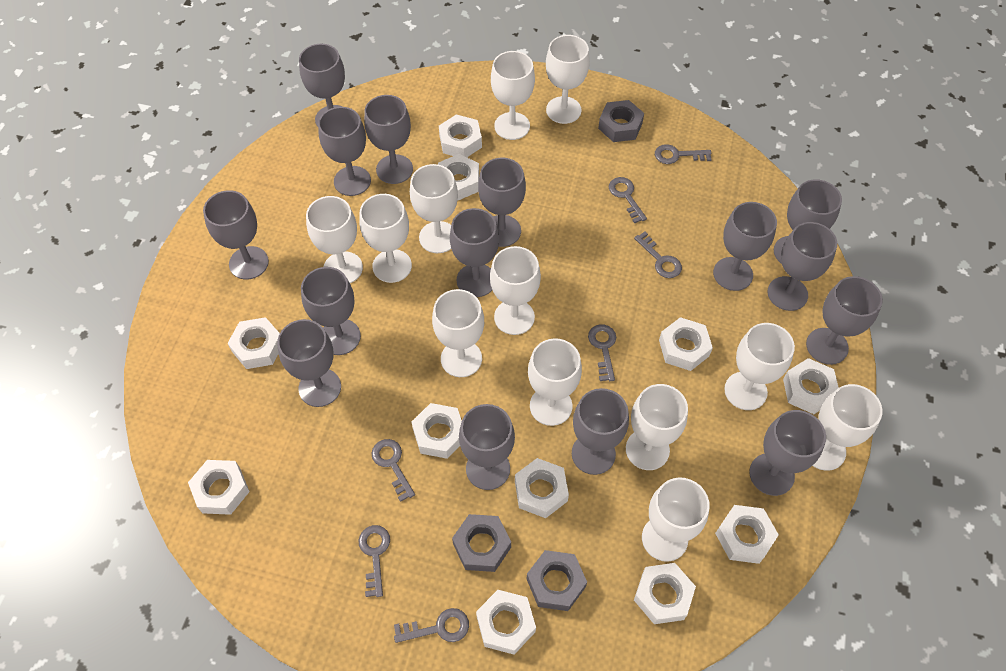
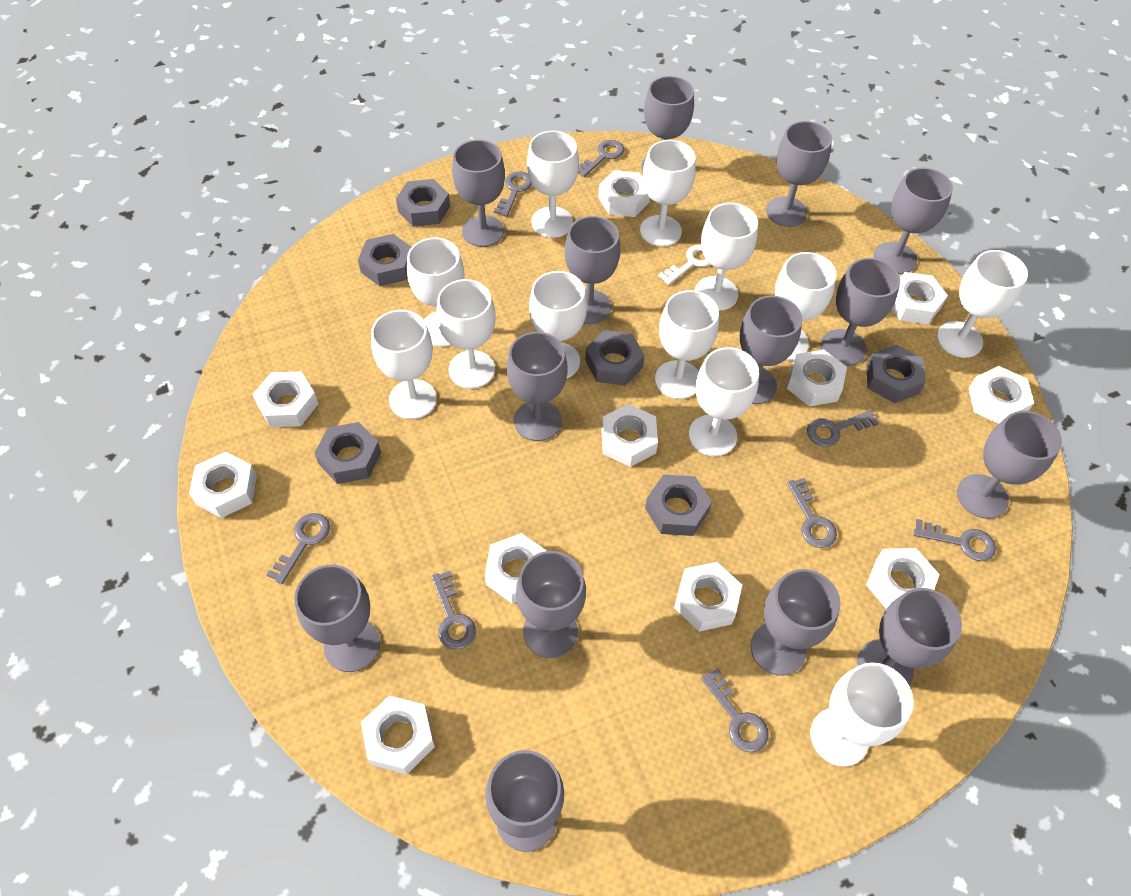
grey goblet: 15 -> 14
grey key: 7 -> 8
grey nut: 3 -> 6
white key: 0 -> 1

